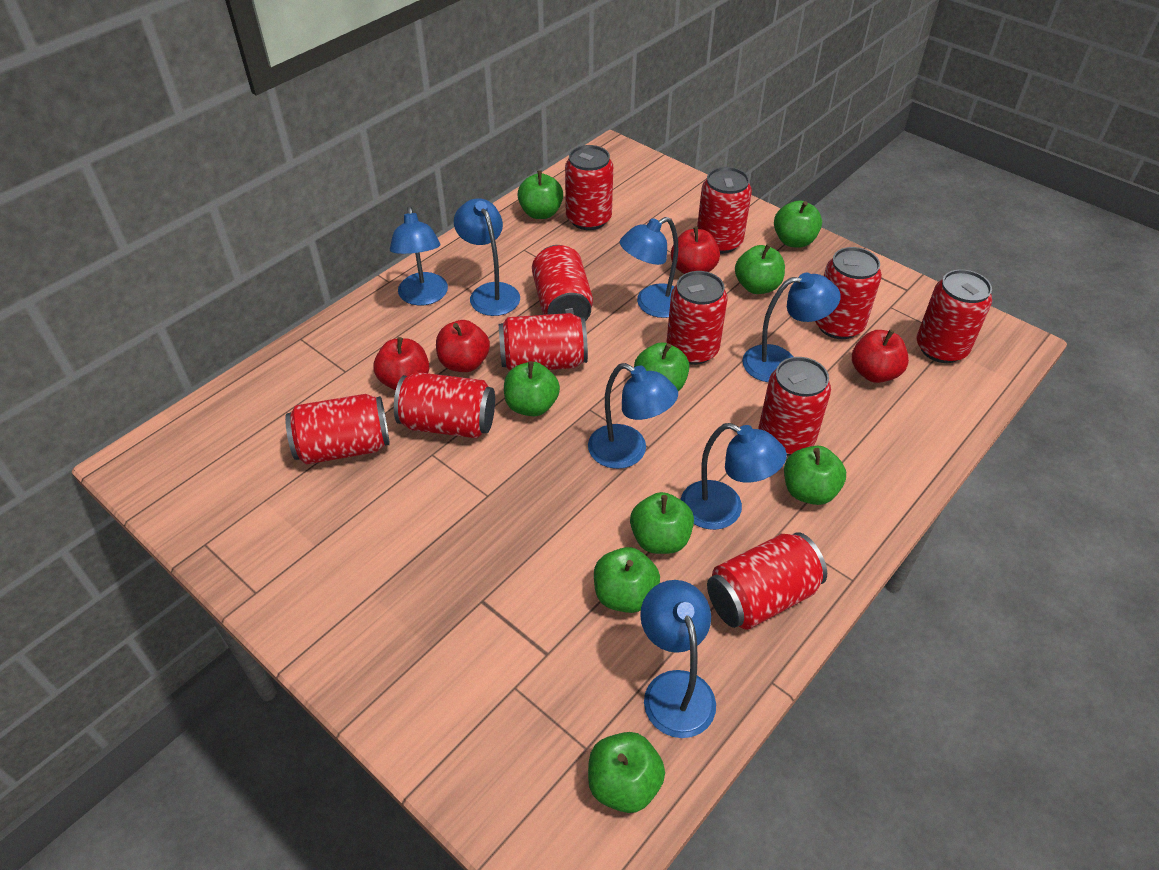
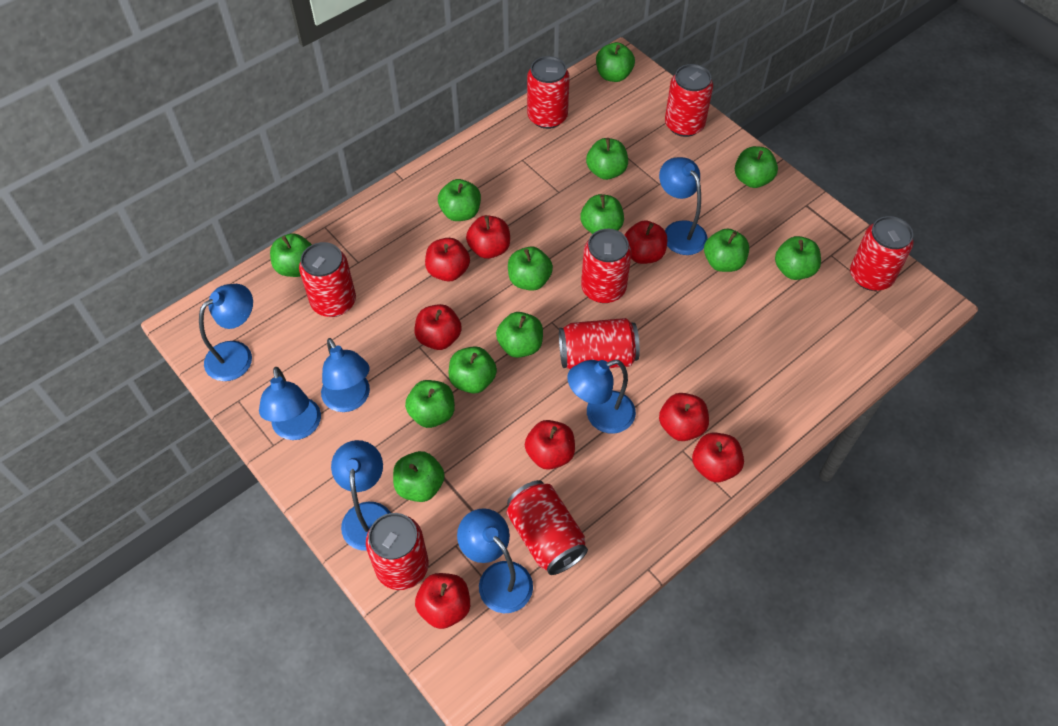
green apple: 9 -> 13
red apple: 4 -> 8
red can: 11 -> 8

